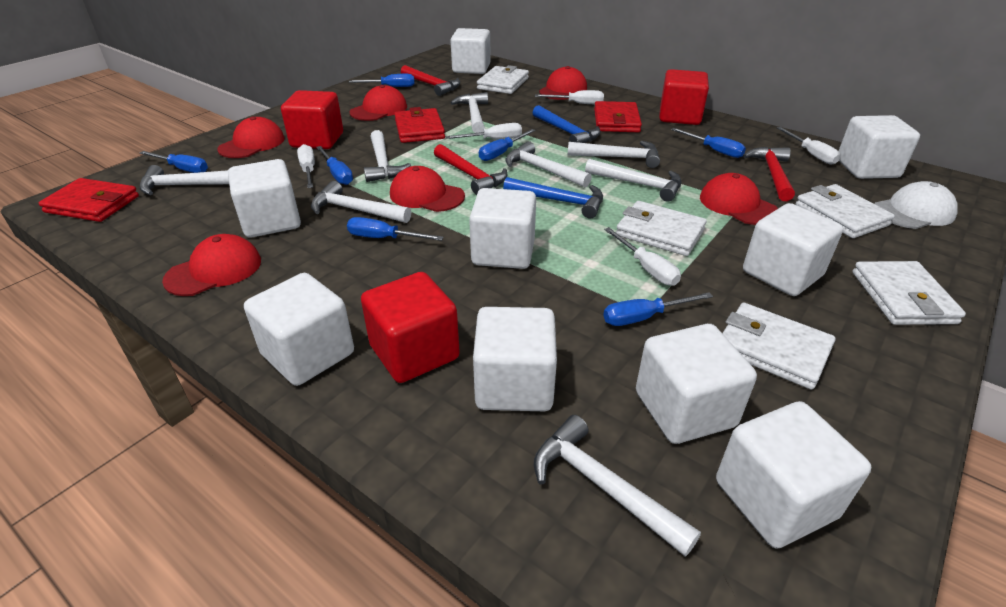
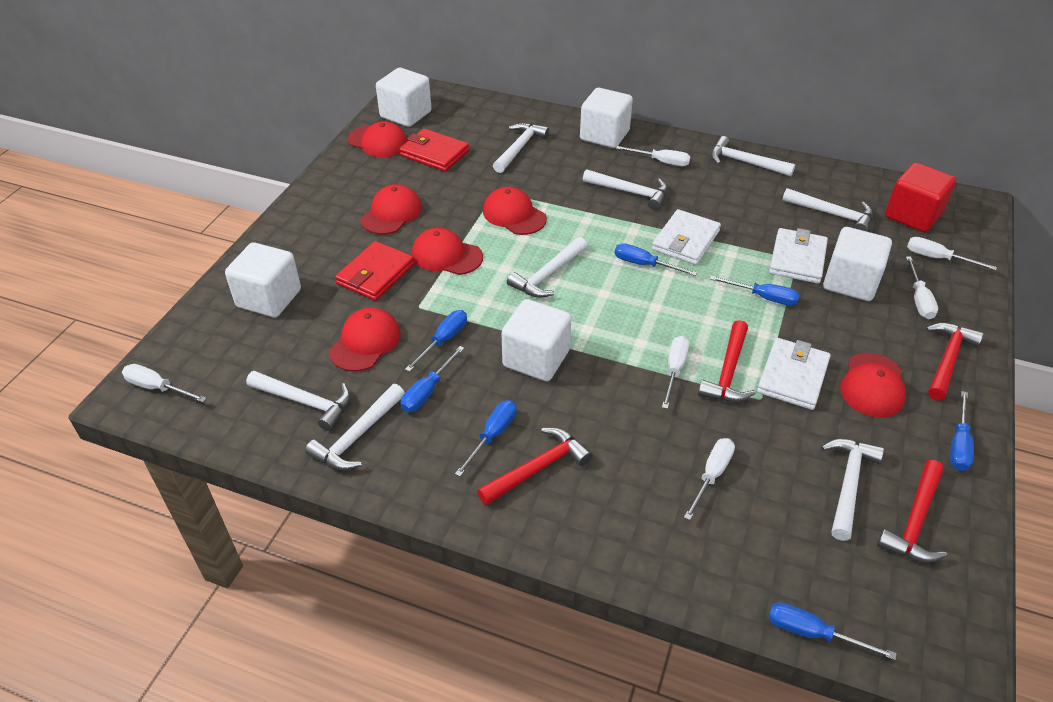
blue hammer: 2 -> 0
red cube: 3 -> 1
red hammer: 3 -> 4
red wallet: 3 -> 2
white cap: 1 -> 0
white cube: 9 -> 5
white screwdriver: 5 -> 6
white wallet: 5 -> 3

